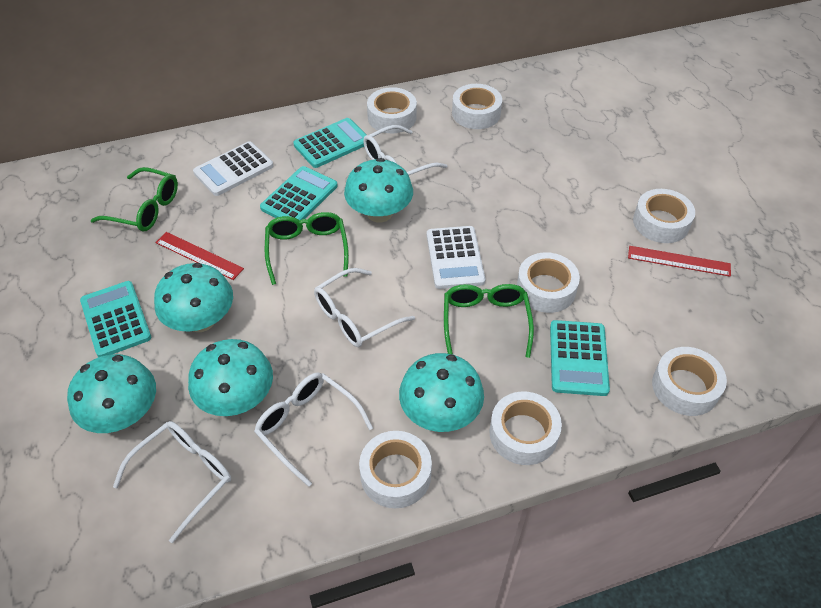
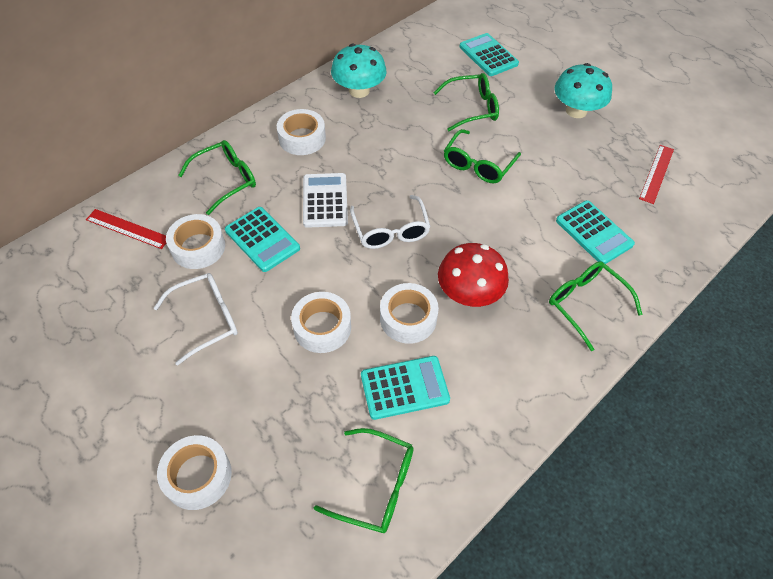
green glasses: 3 -> 5
red mushroom: 0 -> 1
turquoise mushroom: 5 -> 2
white calculator: 2 -> 1
white glasses: 4 -> 2
white tape: 7 -> 5

